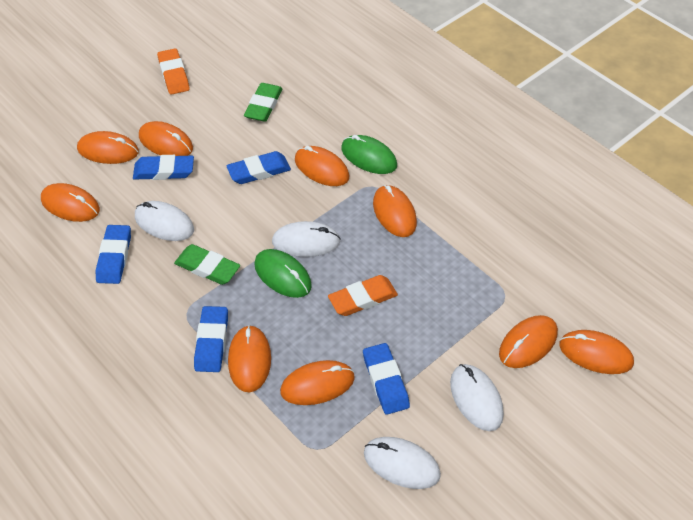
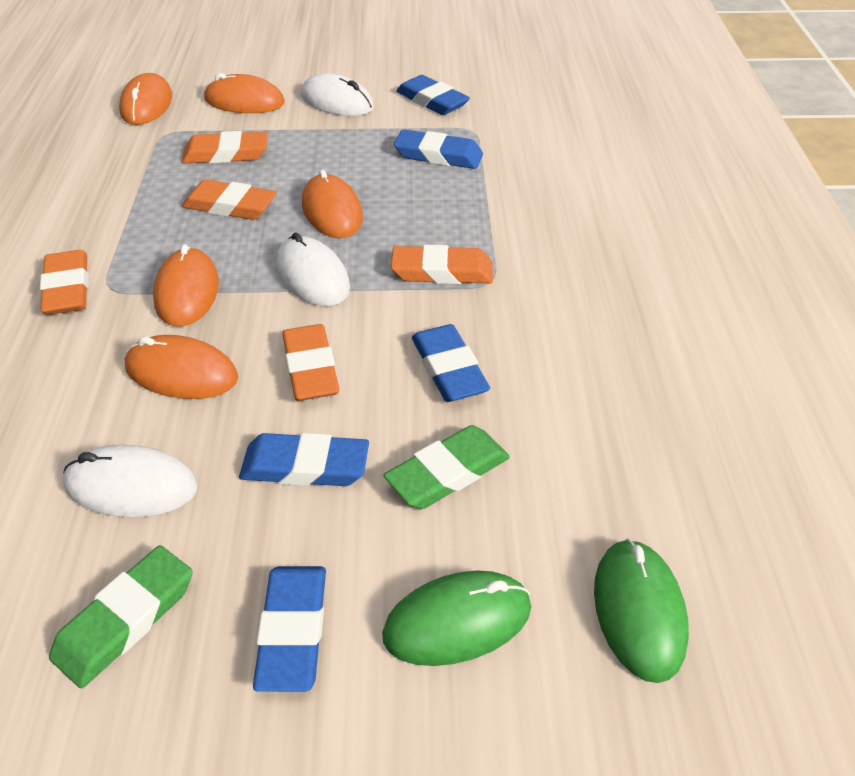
orange eraser: 2 -> 5
orange mouse: 9 -> 5
white mouse: 4 -> 3

